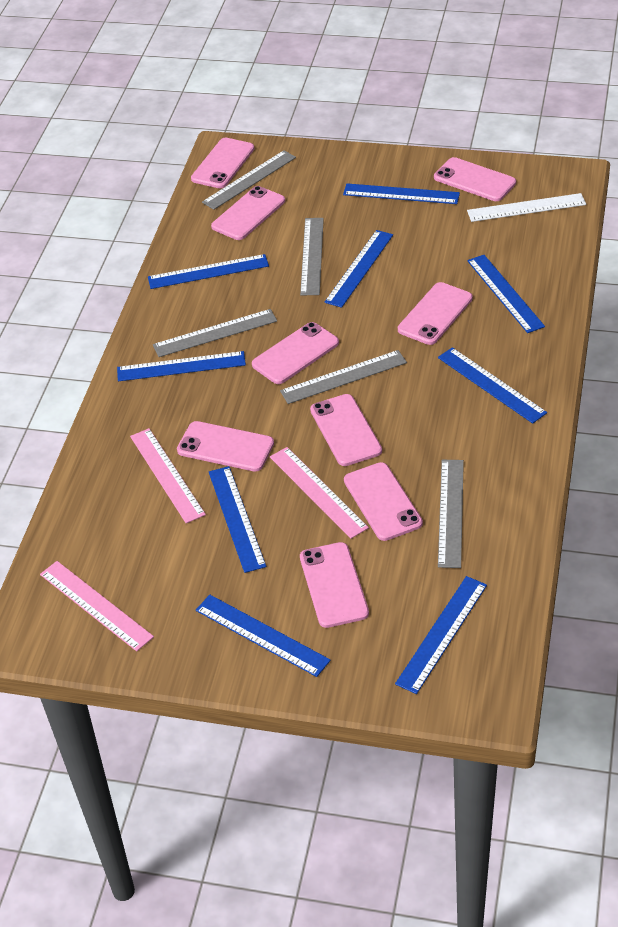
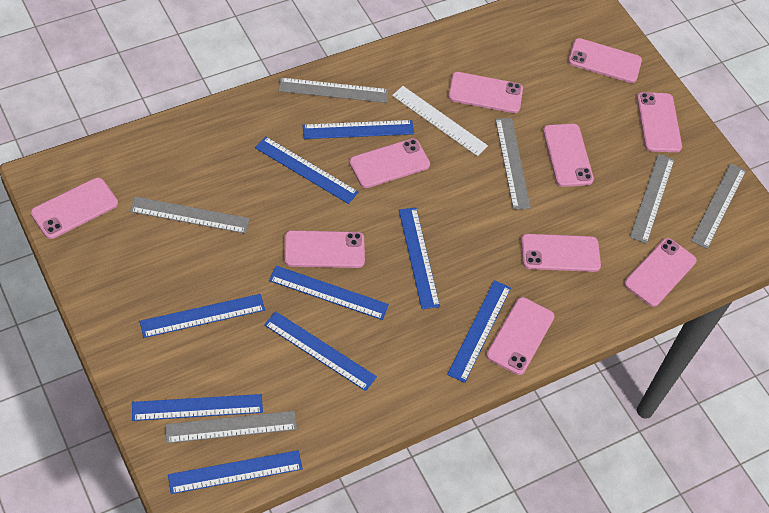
grey ruler: 5 -> 6
pink phone: 9 -> 10
pink ruler: 3 -> 0

